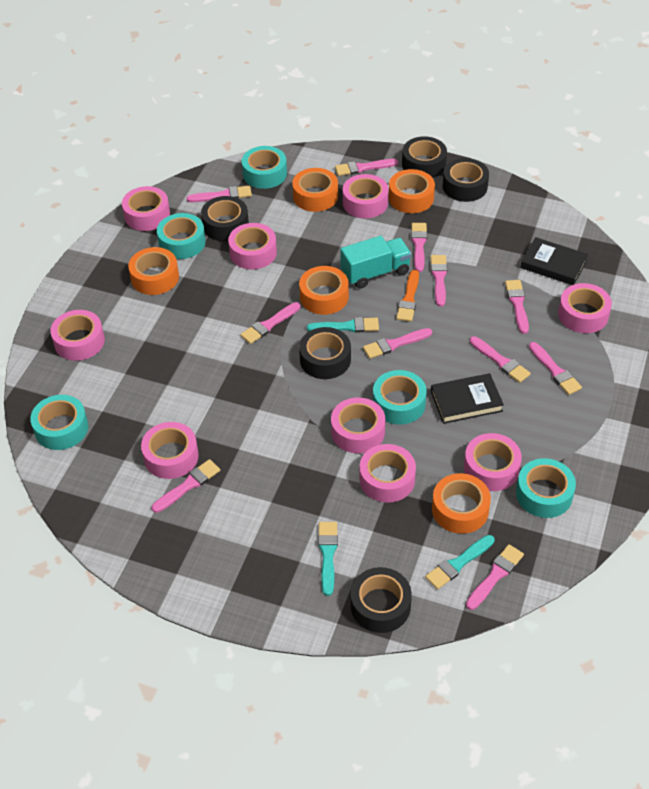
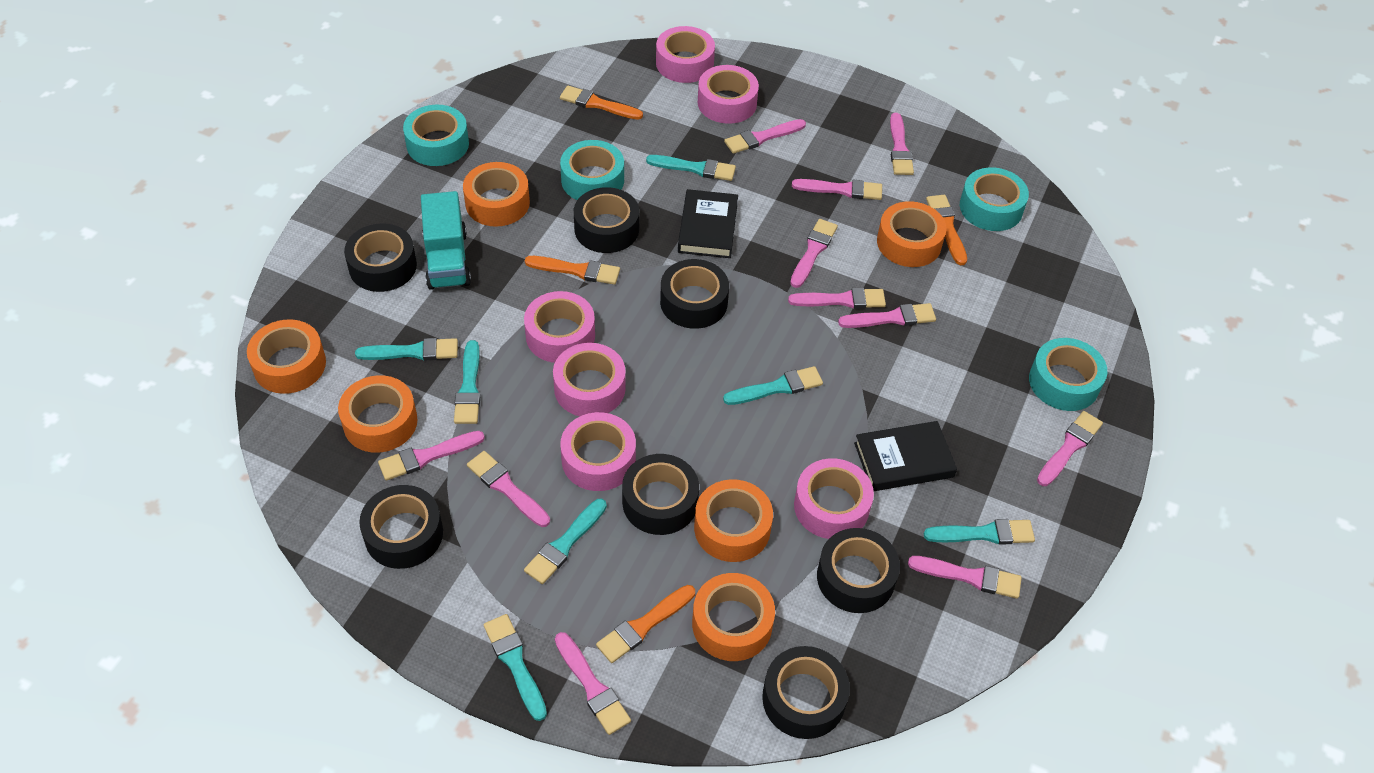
black tape: 5 -> 7
orange brush: 1 -> 4
orange tape: 5 -> 6
pink tape: 9 -> 6
turquoise brush: 3 -> 7
turquoise tape: 5 -> 4

